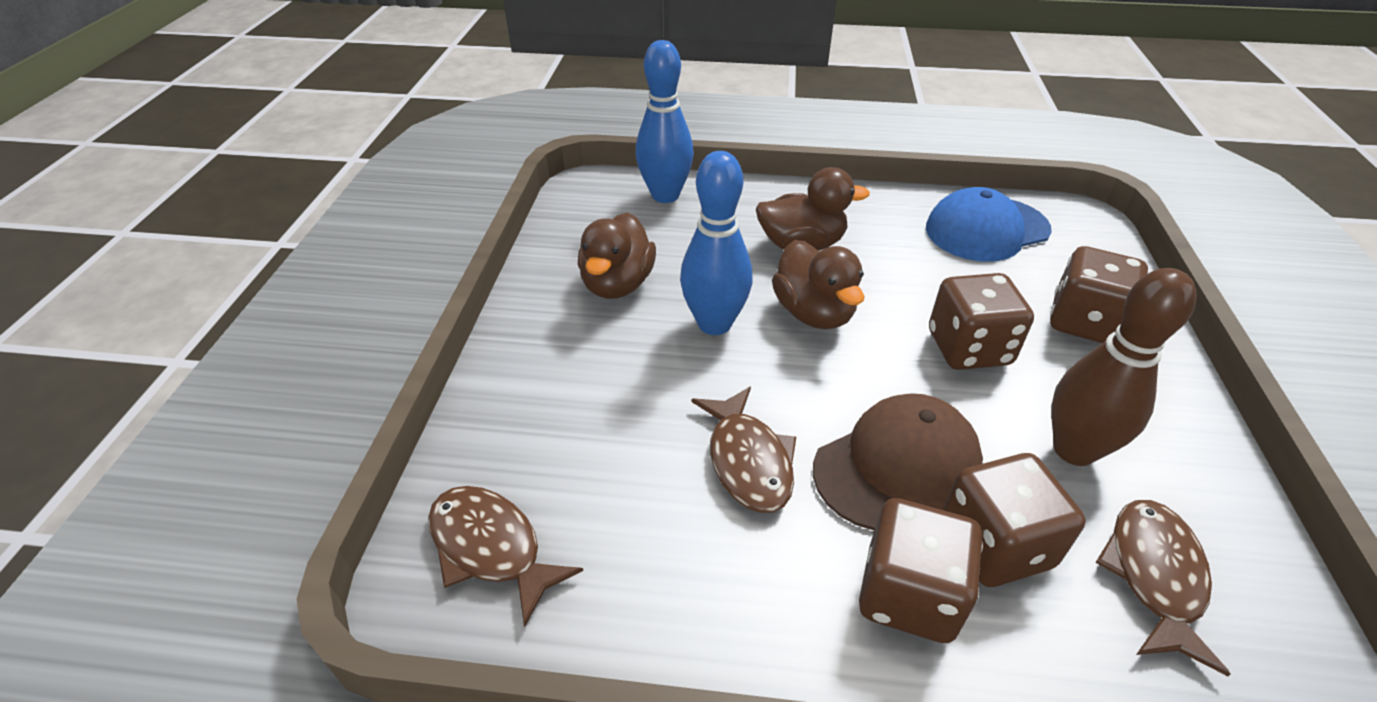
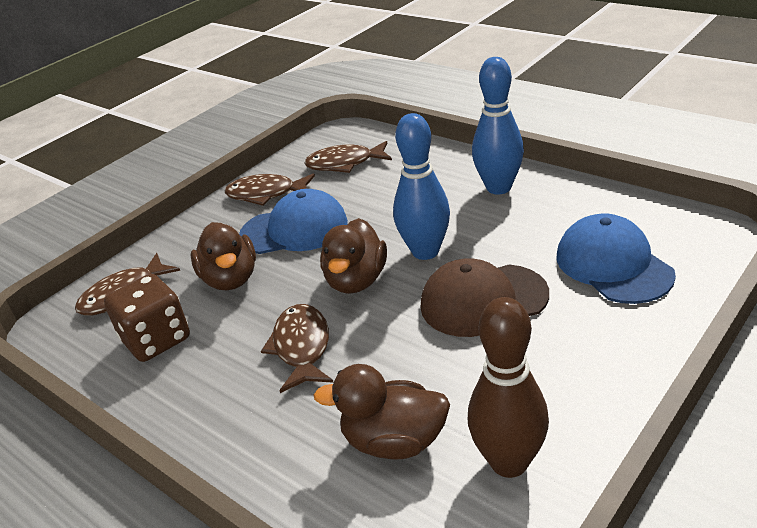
blue cap: 1 -> 2
brown dice: 4 -> 1
brown fish: 3 -> 4

